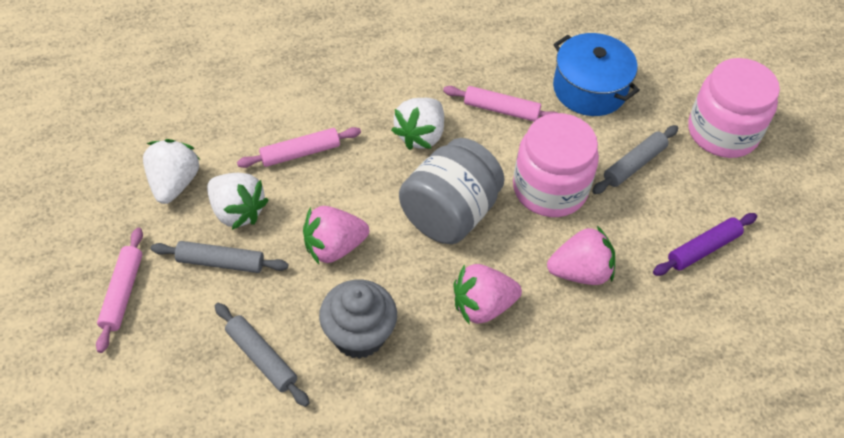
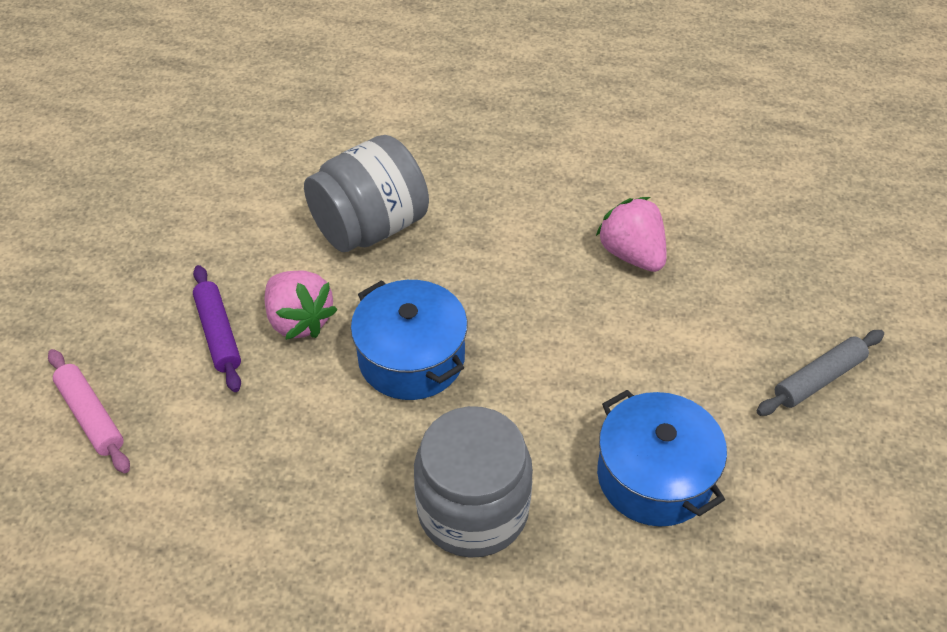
blue pot: 1 -> 2
grey cupcake: 1 -> 0
grey jar: 1 -> 2
grey rolling pin: 3 -> 1
pink jar: 2 -> 0
pink rolling pin: 3 -> 1
pink strawberry: 3 -> 2
white strawberry: 3 -> 0

